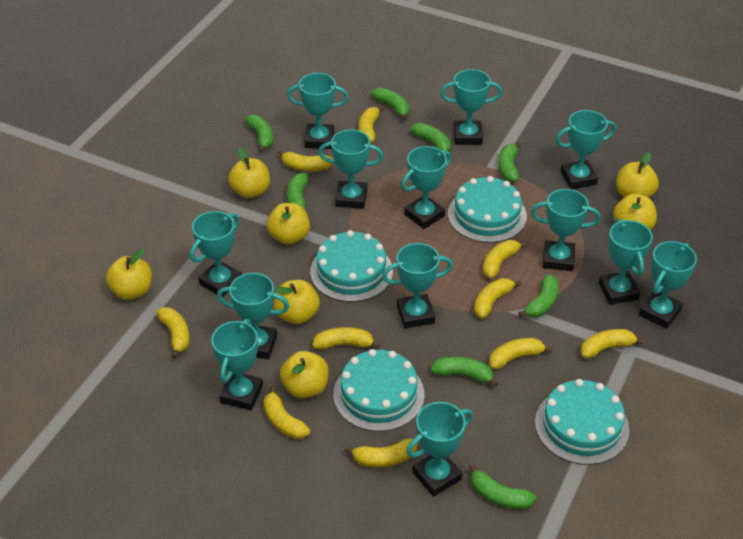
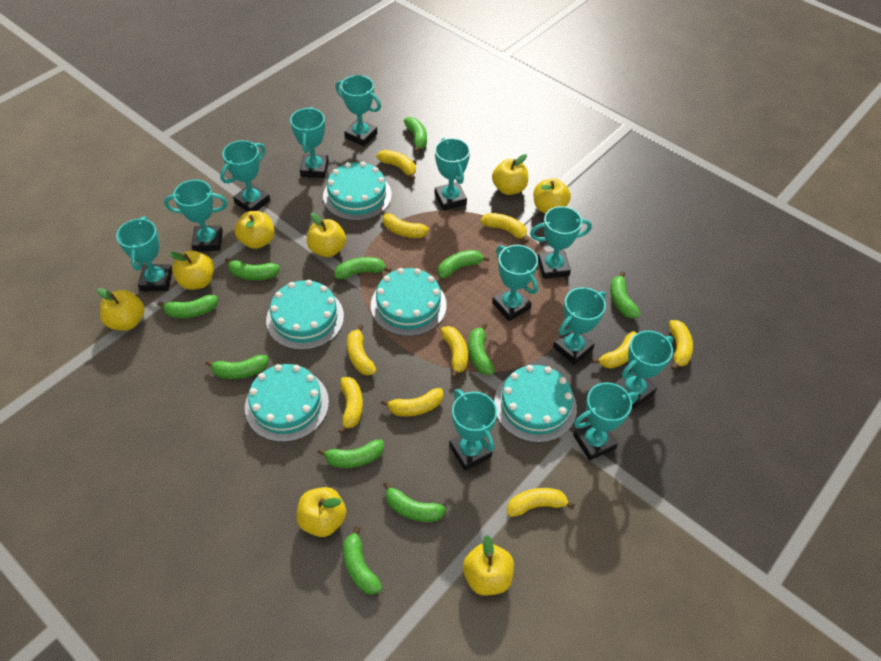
green banana: 8 -> 11
turquoise cake: 4 -> 5
turquoise trophy: 13 -> 12
yellow apple: 7 -> 8

